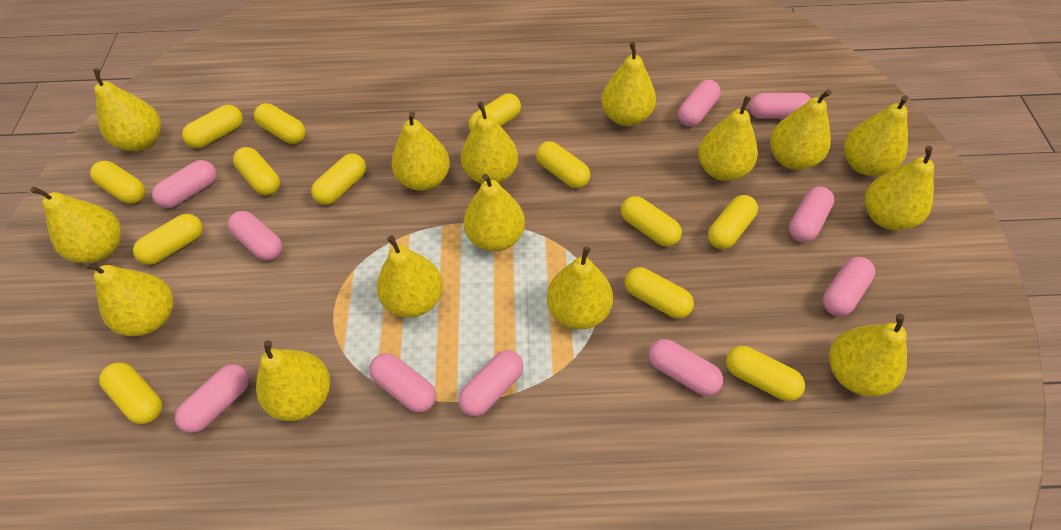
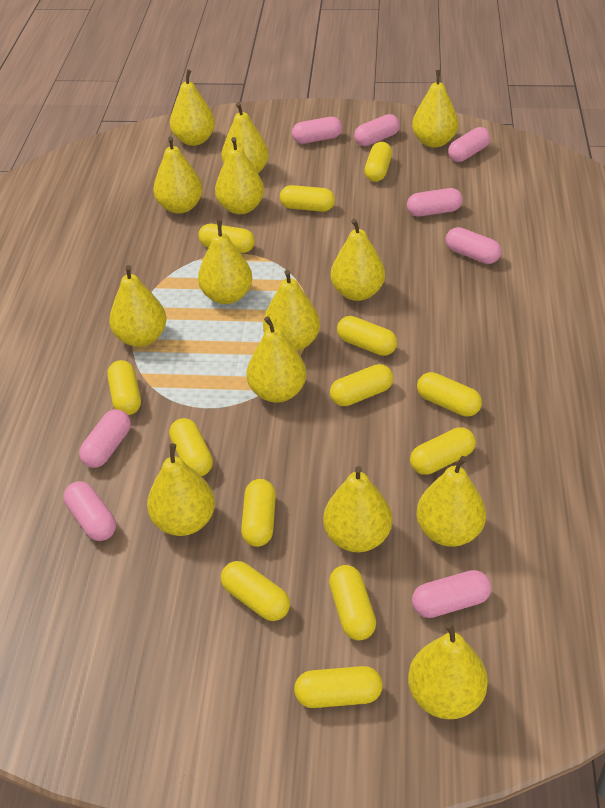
pink capsule: 10 -> 8
yellow pear: 15 -> 14

